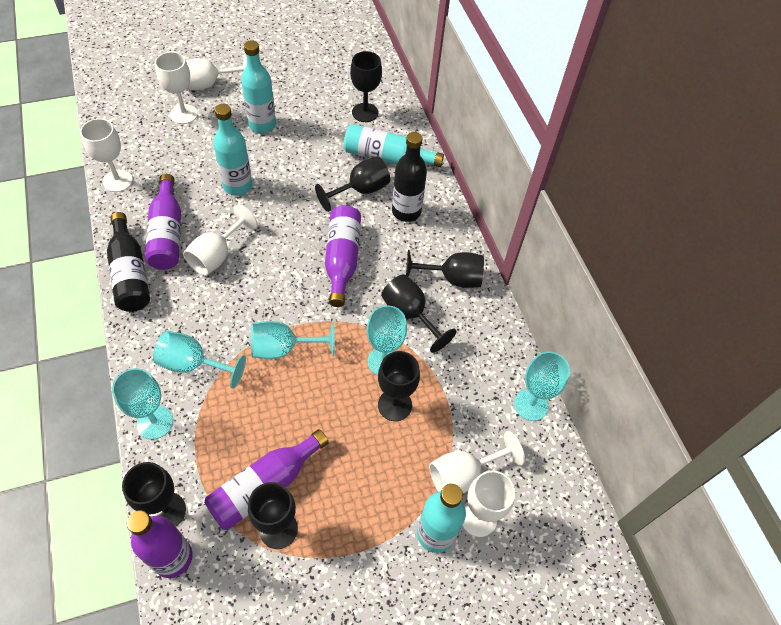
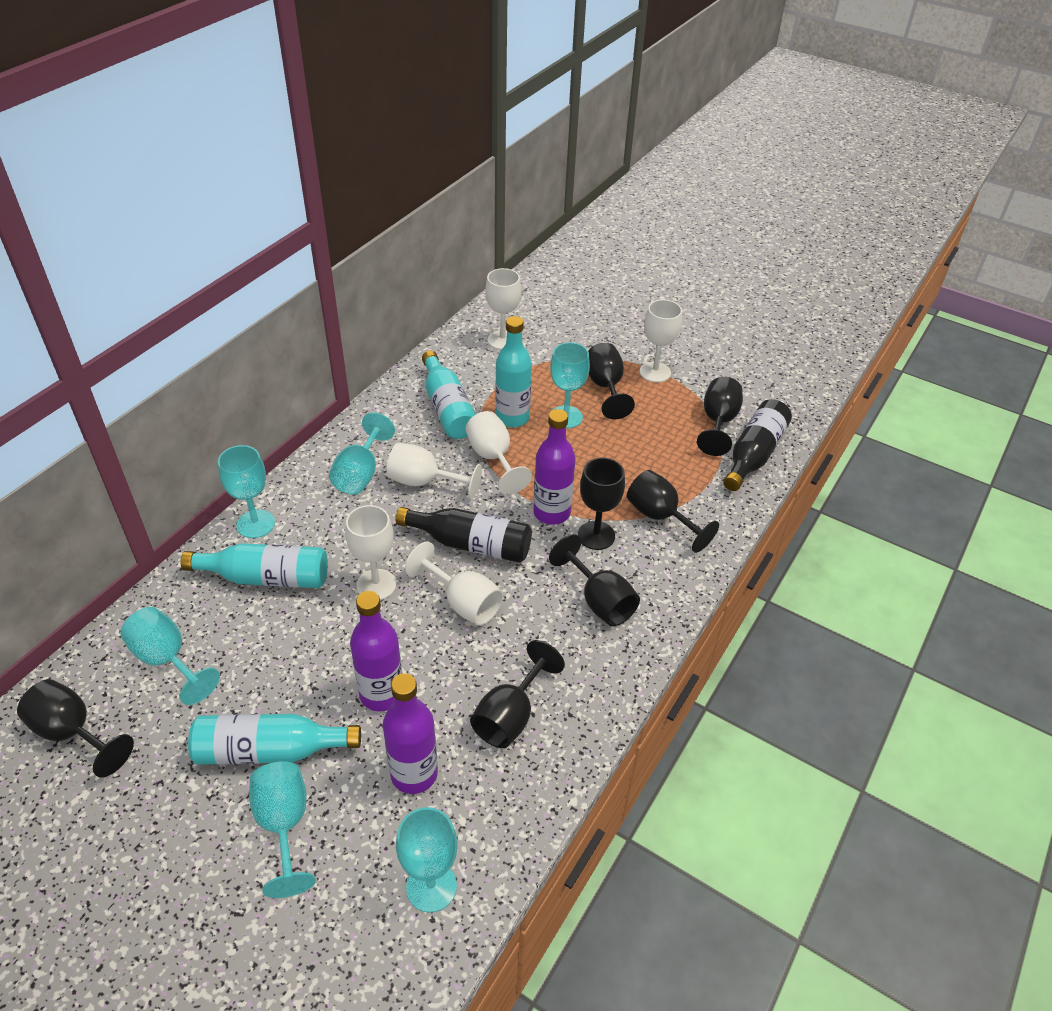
purple bottle: 4 -> 3
turquoise goblet: 5 -> 6

